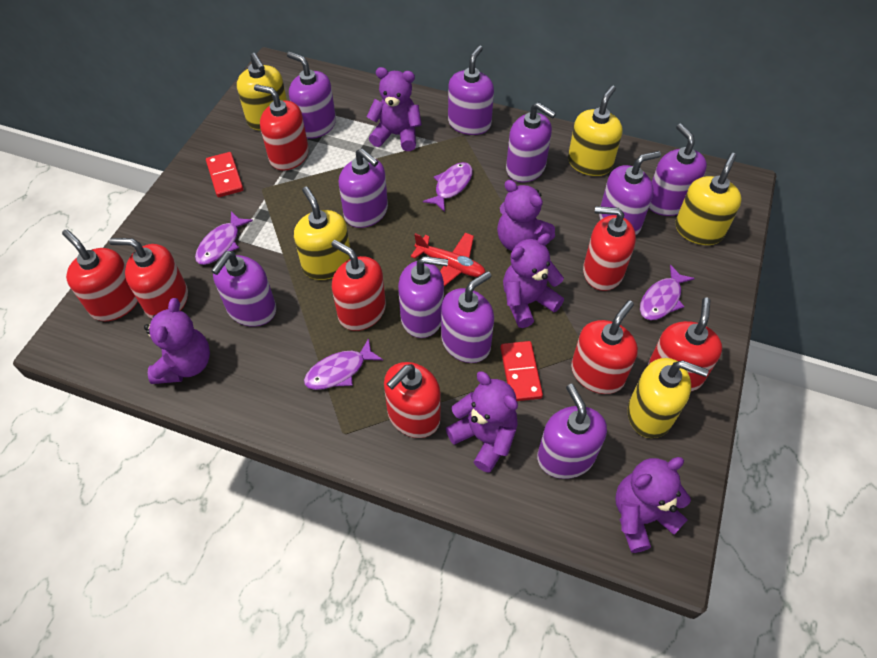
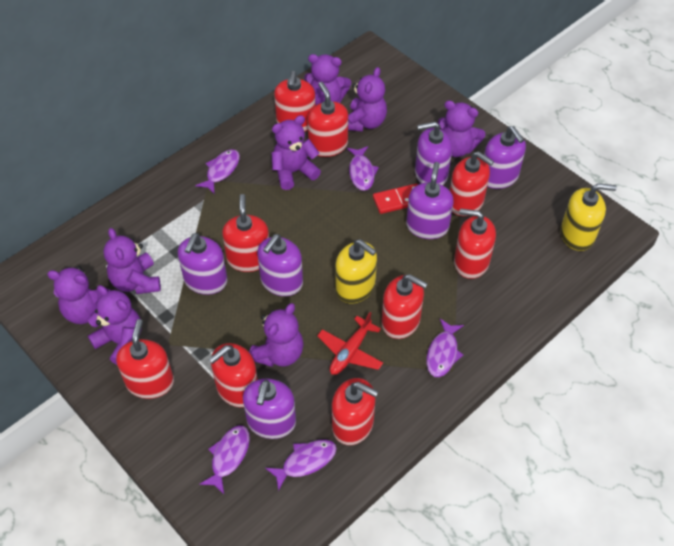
purple fish: 4 -> 5
purple soap dispenser: 10 -> 6
purple teddy bear: 6 -> 8
red domino: 2 -> 1
red soap dispenser: 8 -> 9
yellow soap dispenser: 5 -> 2

